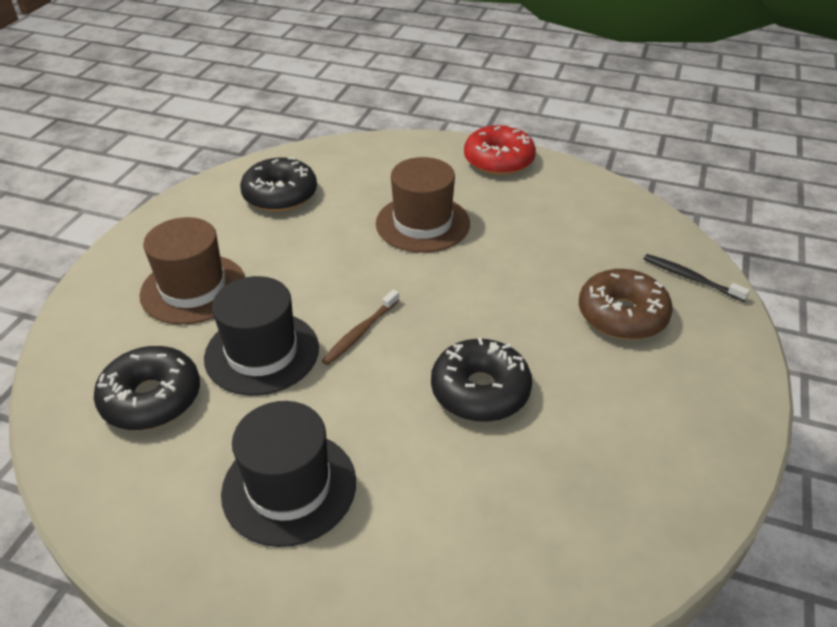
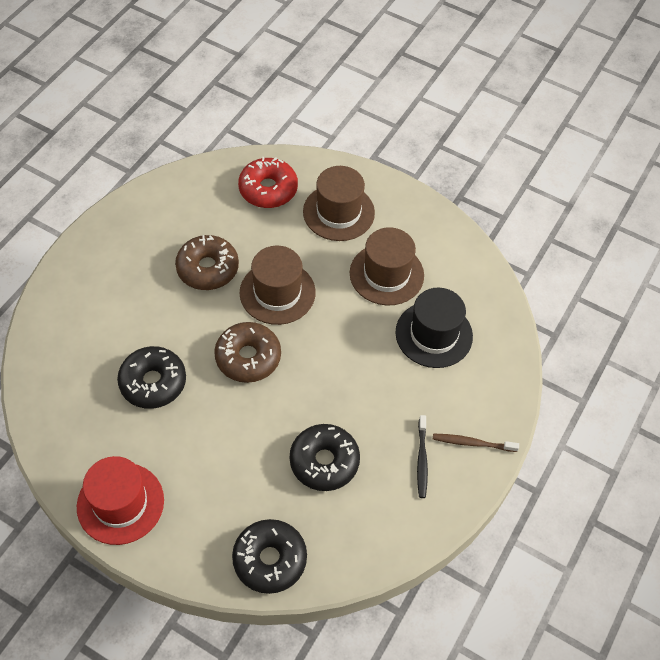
black hat: 2 -> 1
brown donut: 1 -> 2
brown hat: 2 -> 3
red hat: 0 -> 1

